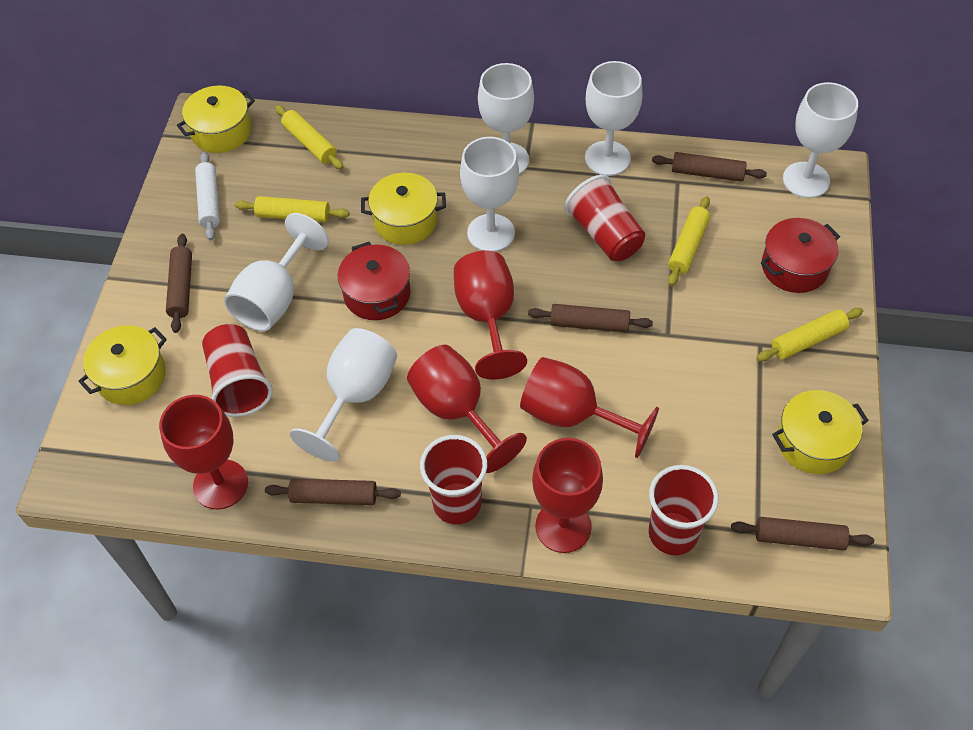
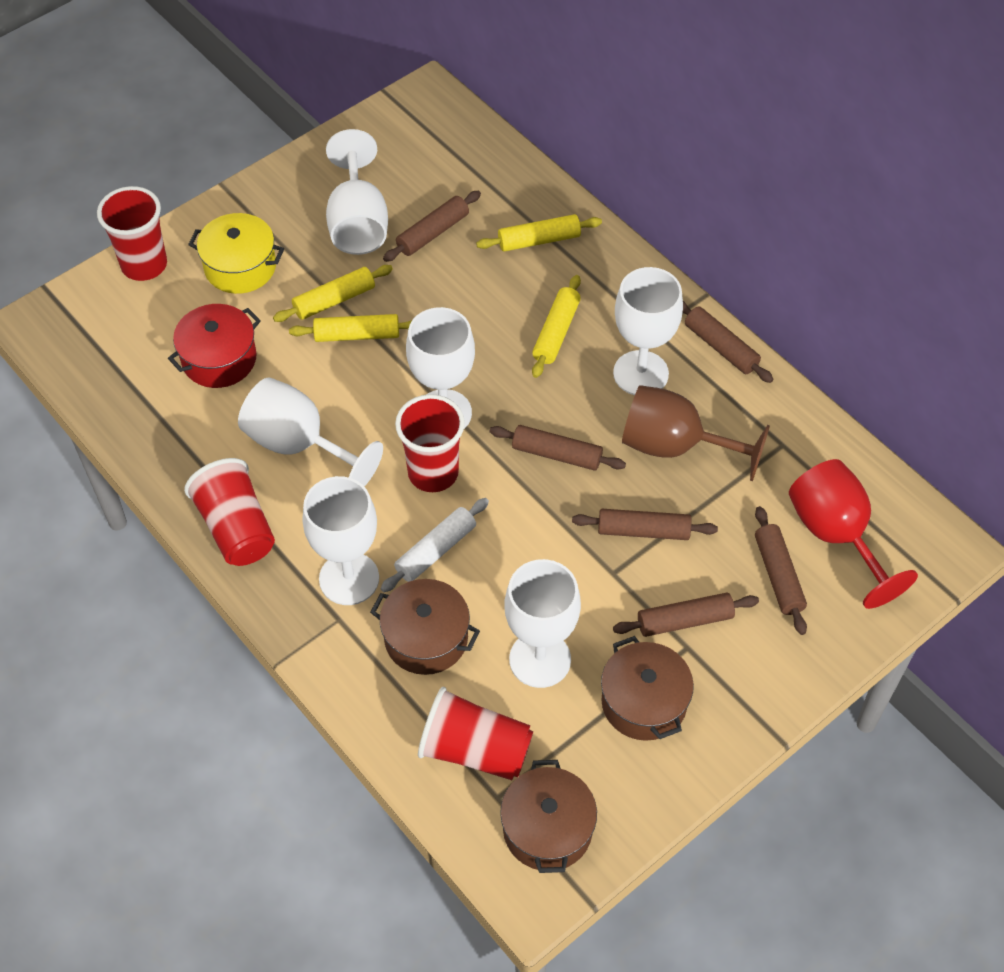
brown goblet: 0 -> 1
brown pot: 0 -> 3
brown rolling pin: 5 -> 6
red goblet: 5 -> 1
red pot: 2 -> 1
yellow pot: 4 -> 1

